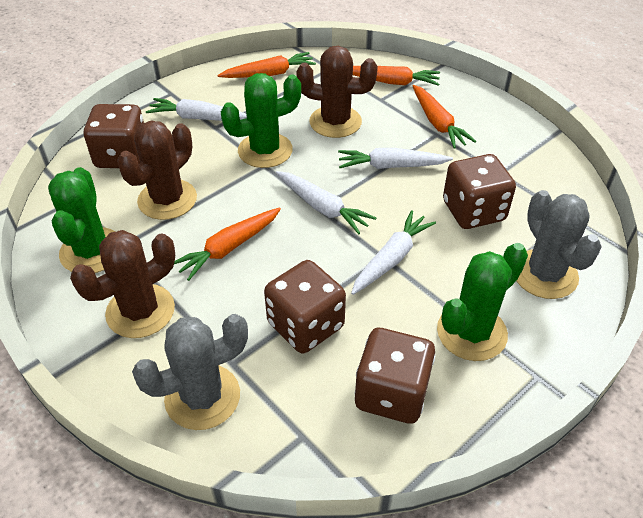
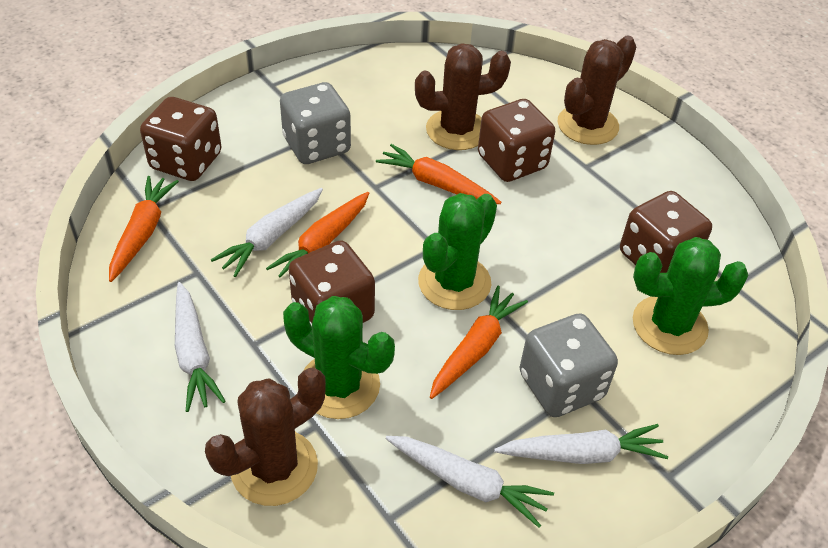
grey cactus: 2 -> 0
grey dice: 0 -> 2

